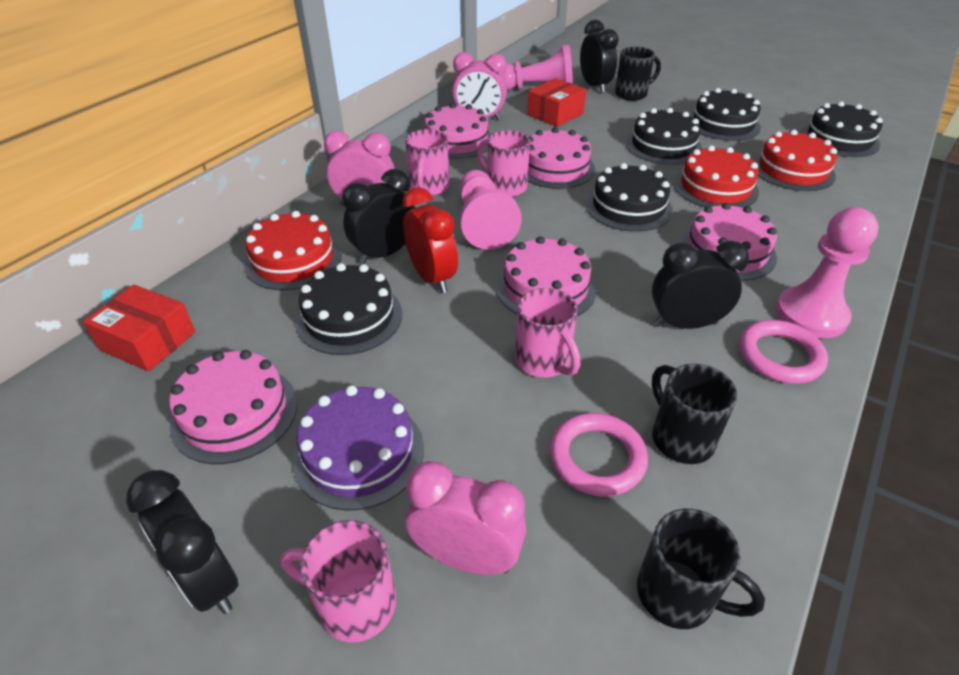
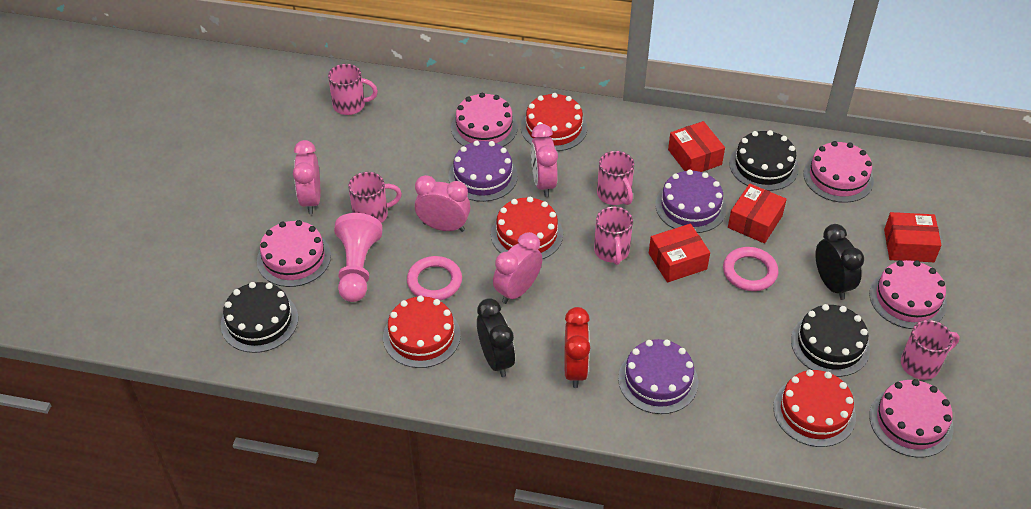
black cake: 5 -> 3
black clock: 4 -> 2
black mug: 3 -> 0
pink clock: 3 -> 4
pink mug: 4 -> 5
pink pawn: 3 -> 1
purple cake: 1 -> 3
red box: 2 -> 4
red cake: 3 -> 4

